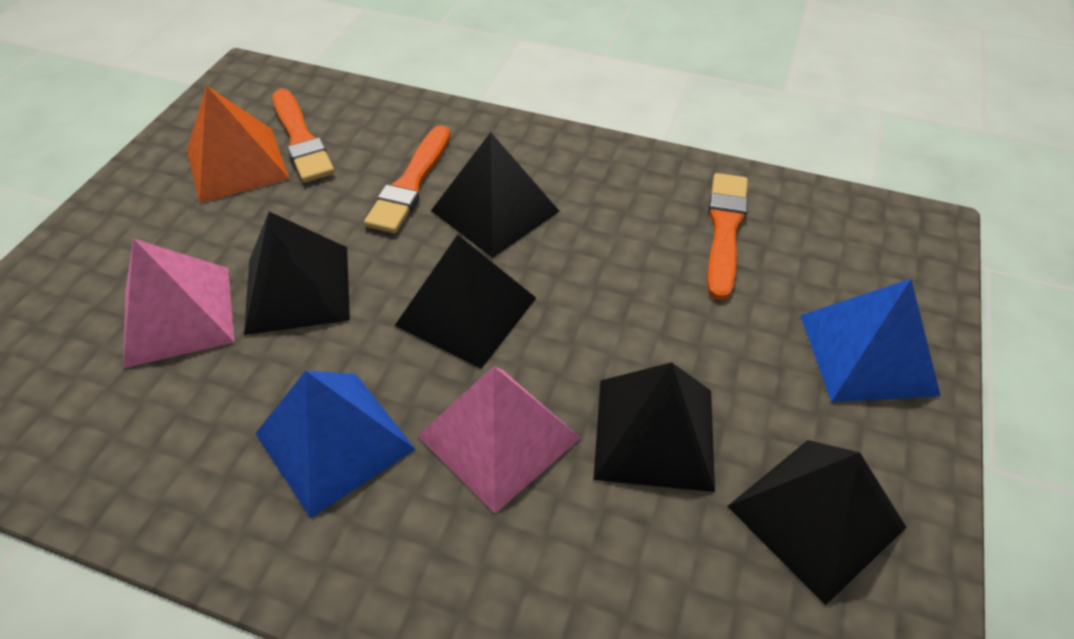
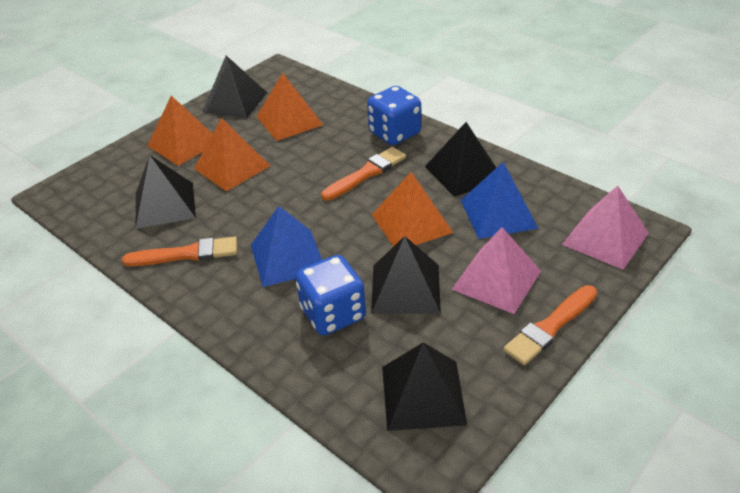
blue dice: 0 -> 2
orange pyramid: 1 -> 4

